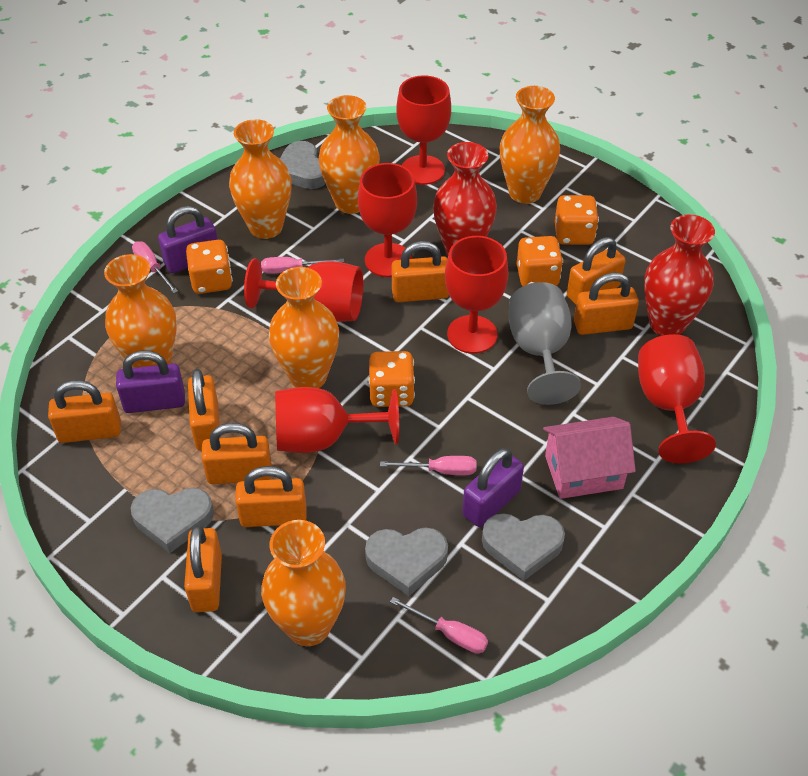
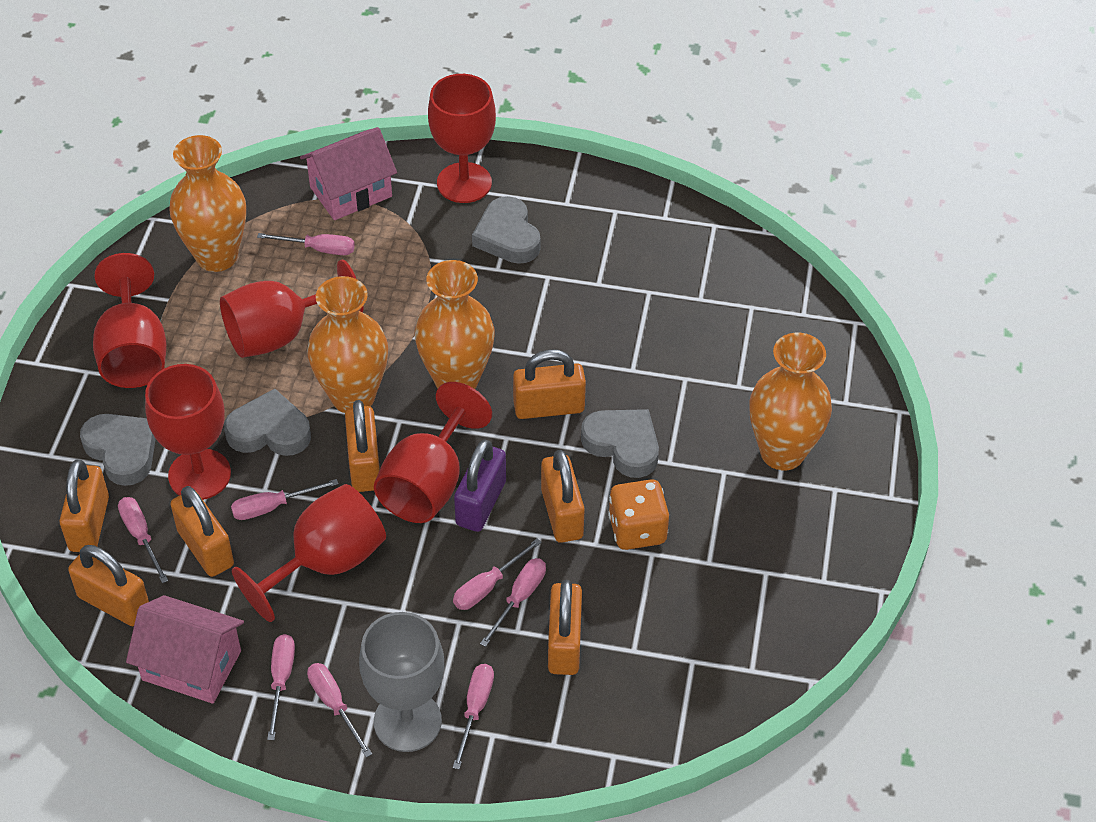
orange dice: 4 -> 1
orange padlock: 8 -> 7
orange vase: 6 -> 4
pink house: 1 -> 2
pink screwdriver: 4 -> 8
purple padlock: 3 -> 1
red vase: 2 -> 0

